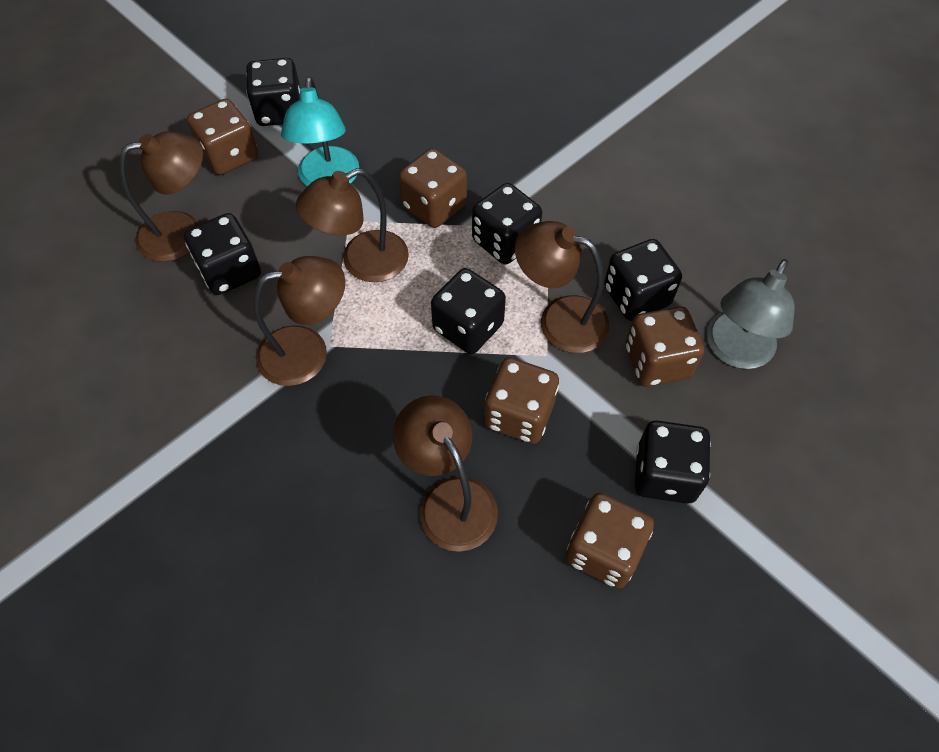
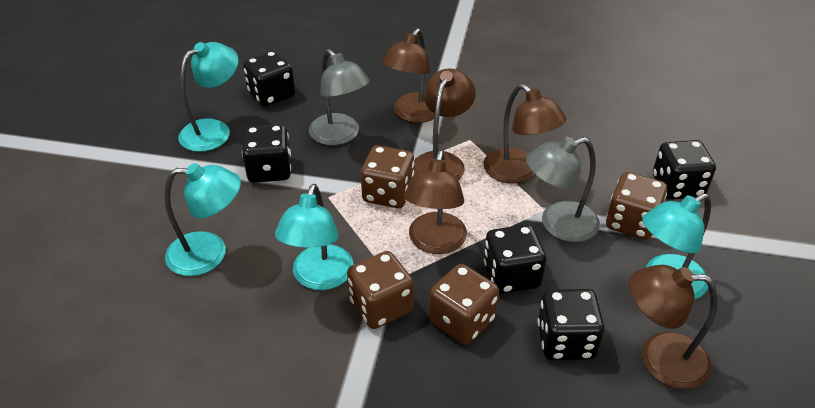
black dice: 6 -> 5
brown dice: 5 -> 4
grey lamp: 1 -> 2
turquoise lamp: 1 -> 4

